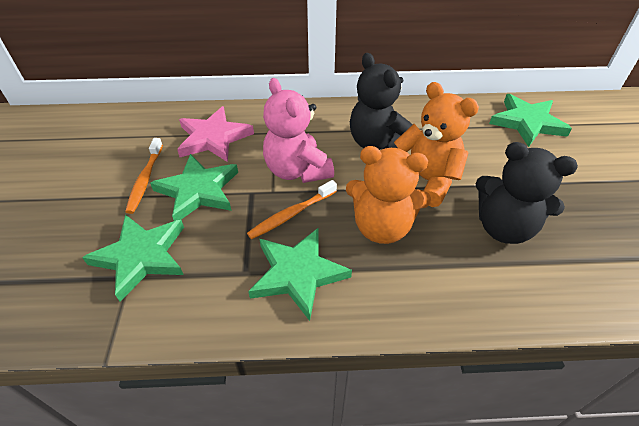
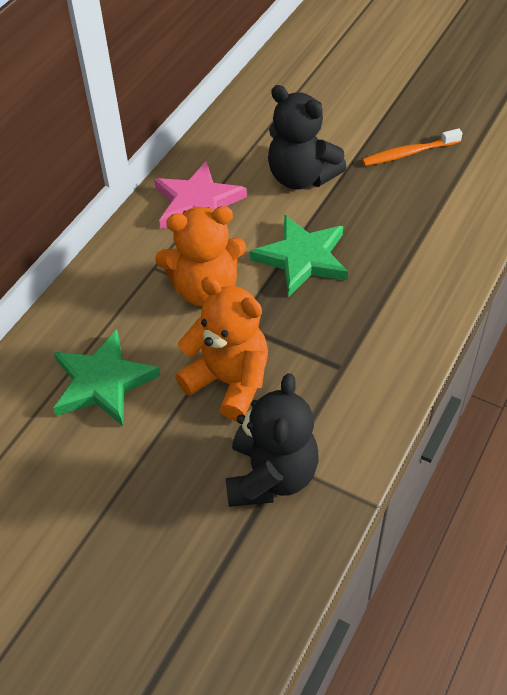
green star: 4 -> 2
orange toothbrush: 2 -> 1
pink teddy bear: 1 -> 0

